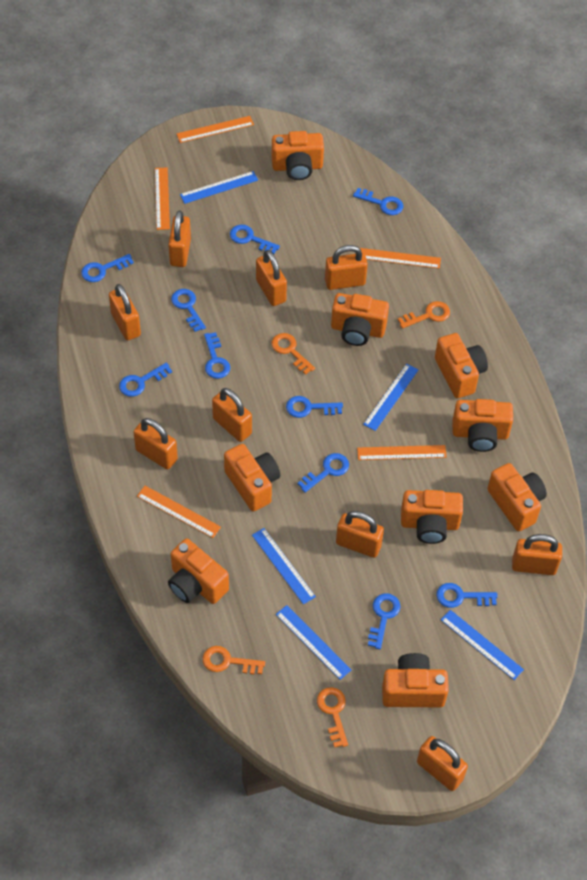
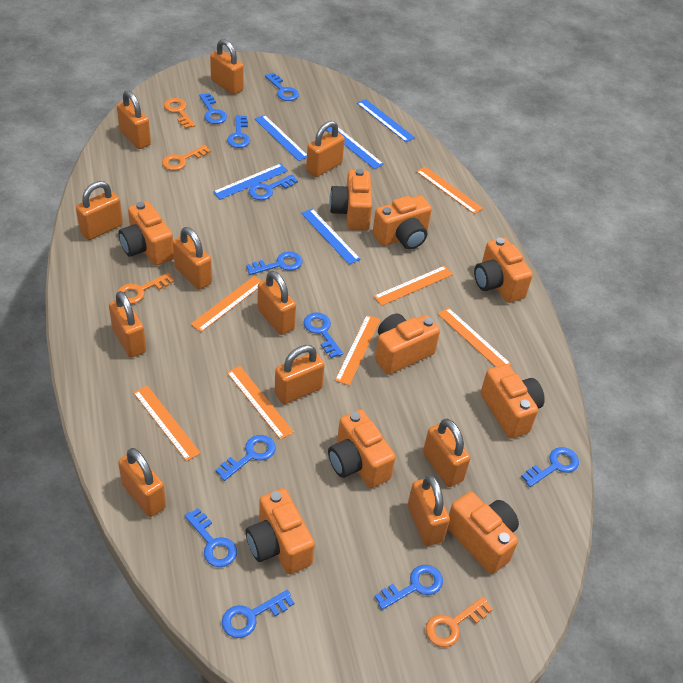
blue key: 10 -> 11
orange padlock: 9 -> 11
orange ruler: 5 -> 7

